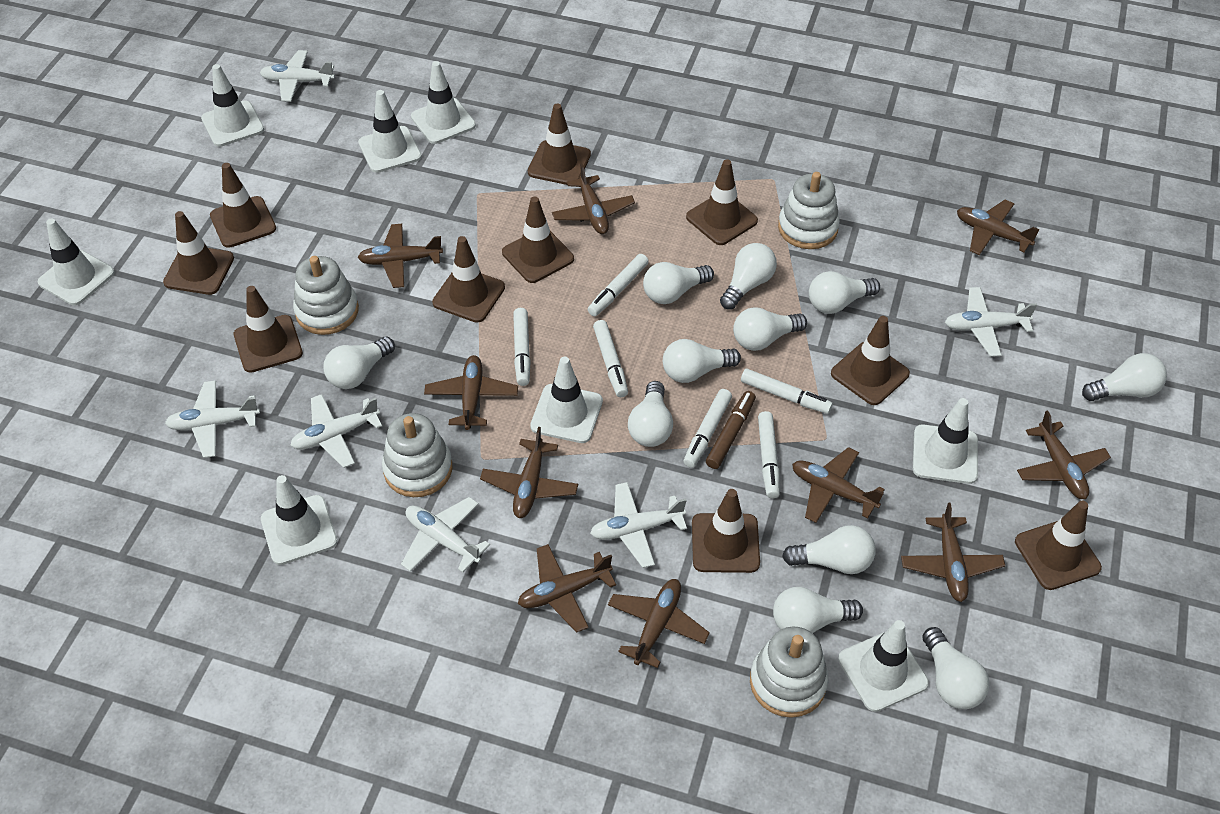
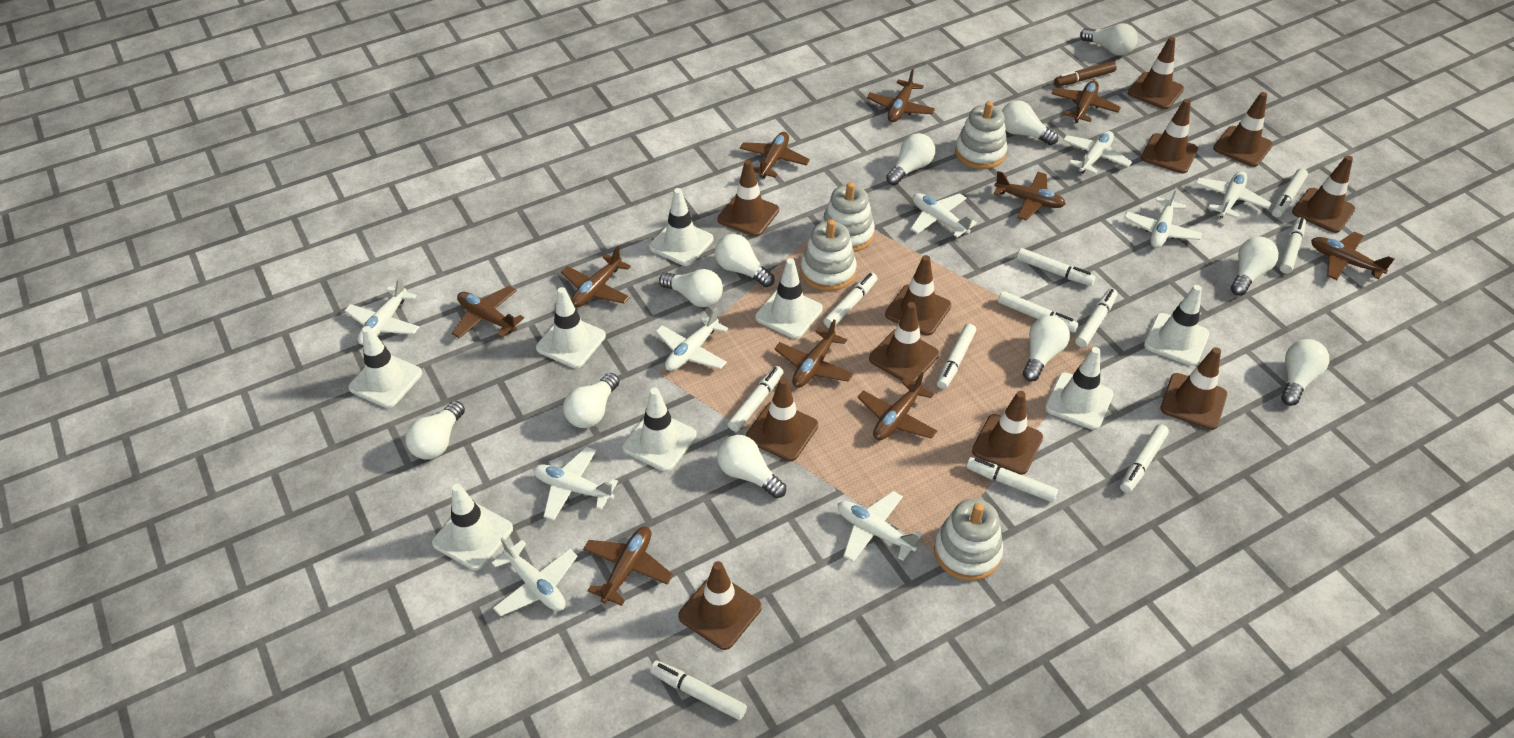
brown traffic cone: 10 -> 11
white marker: 6 -> 11
white plane: 6 -> 9

